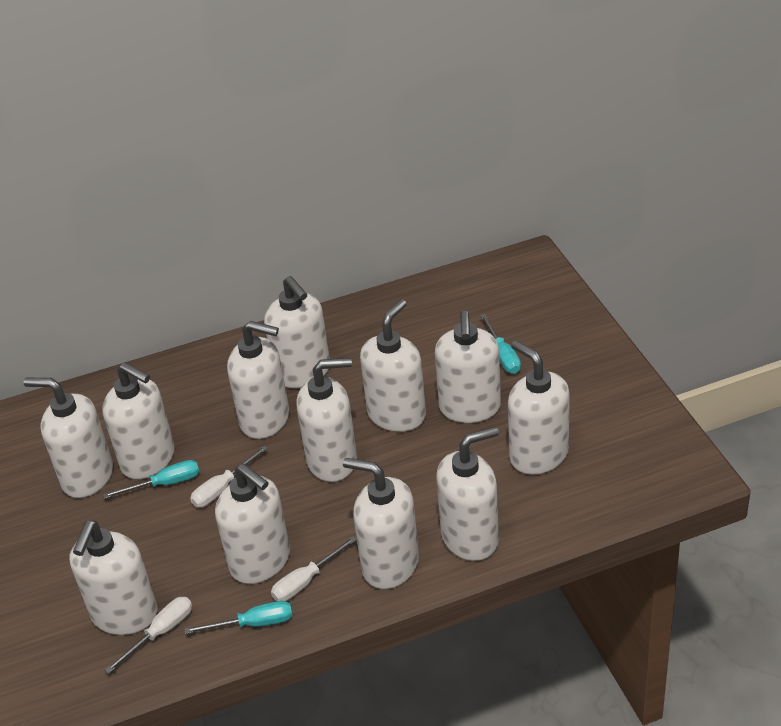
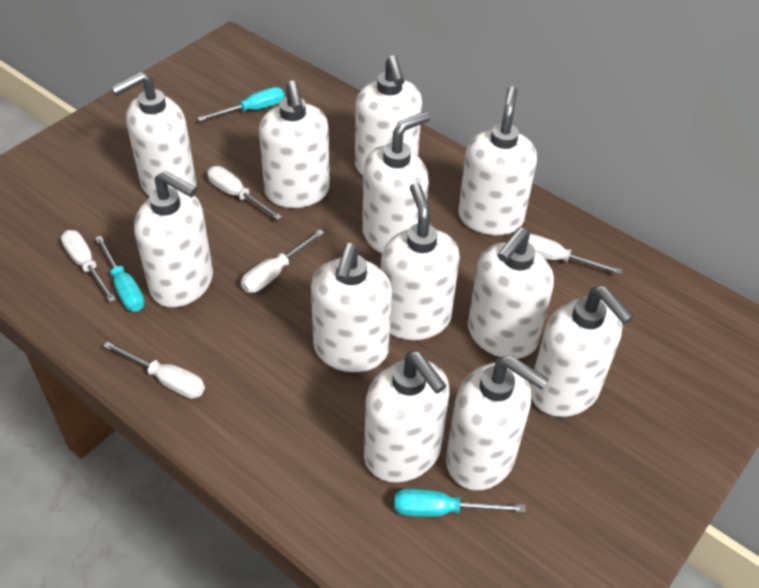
white screwdriver: 3 -> 5

